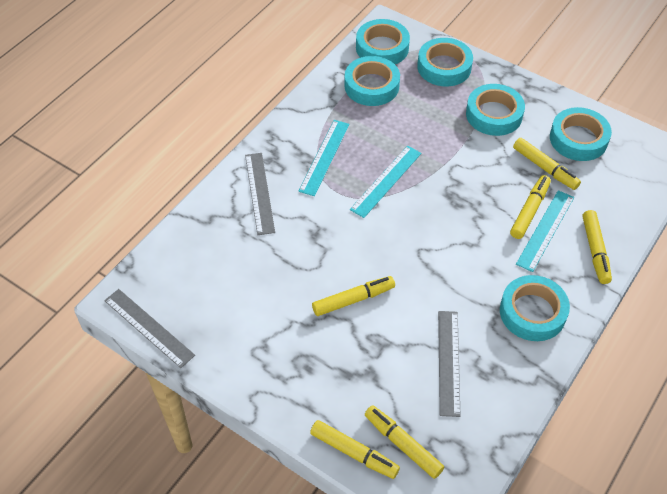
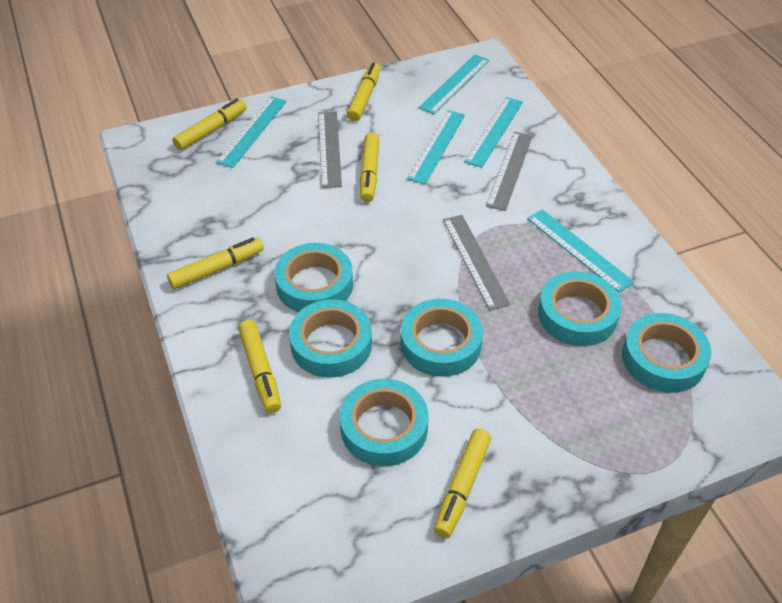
turquoise ruler: 3 -> 5

